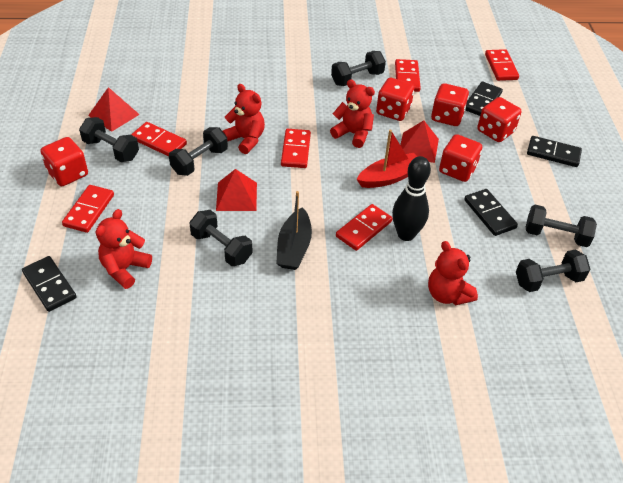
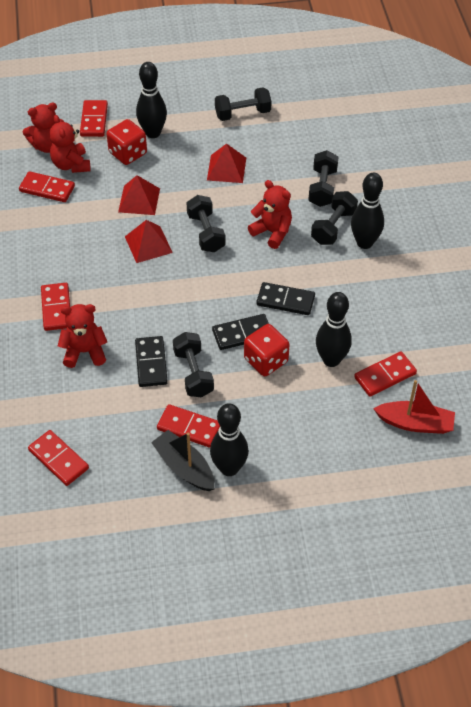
black bowling pin: 1 -> 4
black domino: 4 -> 3
black dumbbell: 6 -> 5
red dice: 5 -> 2

